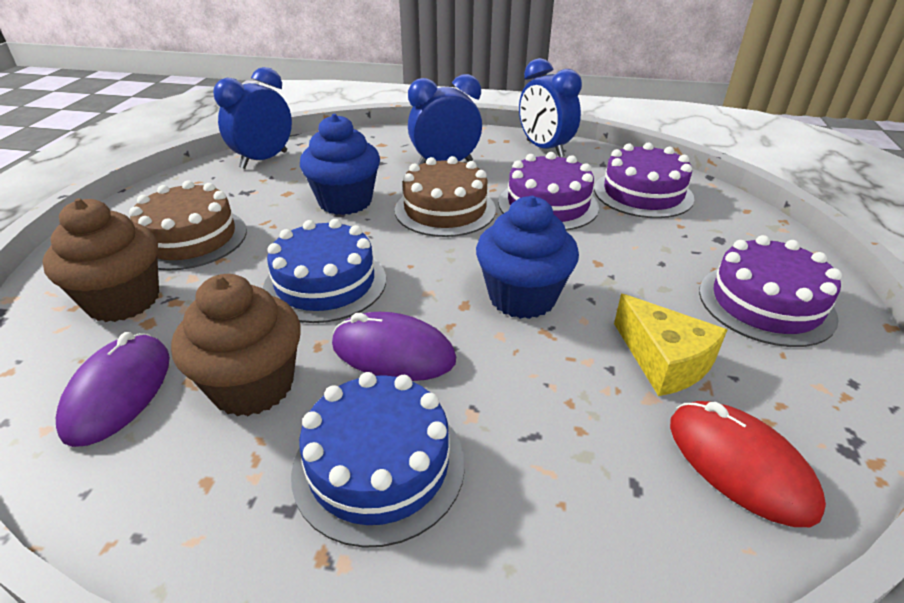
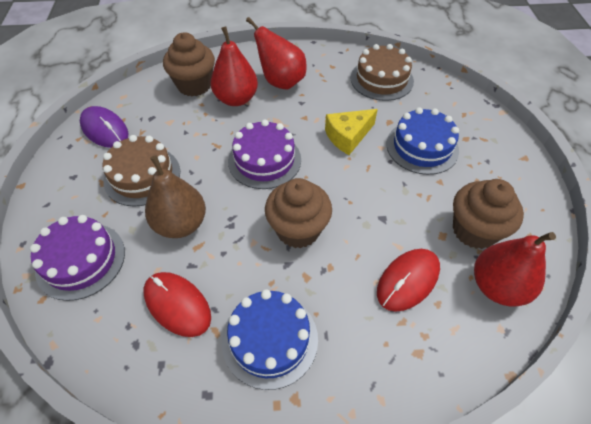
blue clock: 3 -> 0
blue cupcake: 2 -> 0
brown cupcake: 2 -> 3
brown pear: 0 -> 1
purple cake: 3 -> 2
purple mouse: 2 -> 1
red mouse: 1 -> 2
red pear: 0 -> 3

